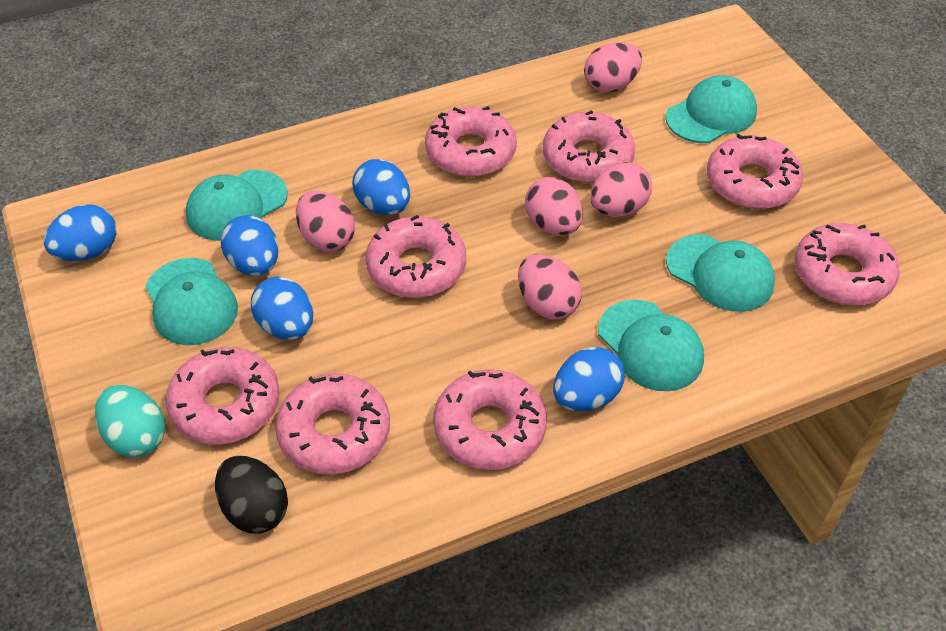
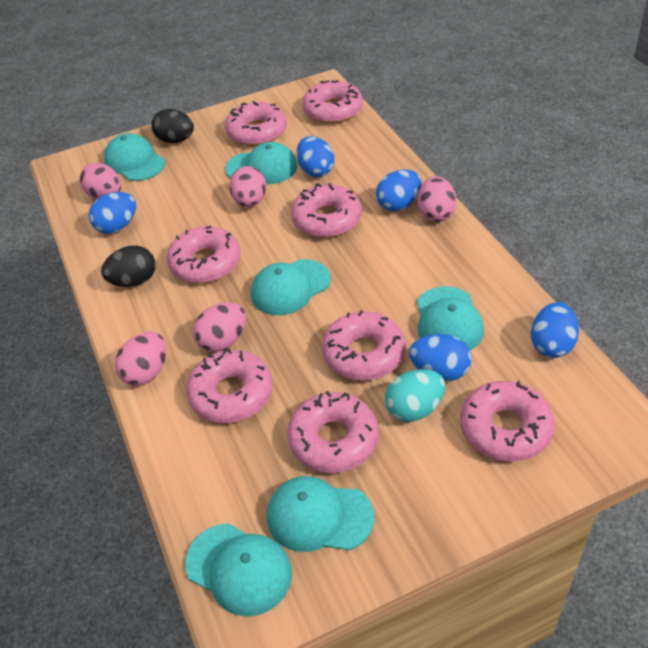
black egg: 1 -> 2
turquoise cap: 5 -> 6

